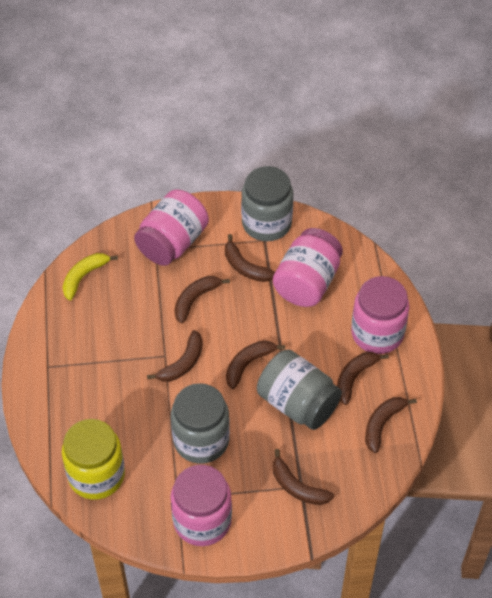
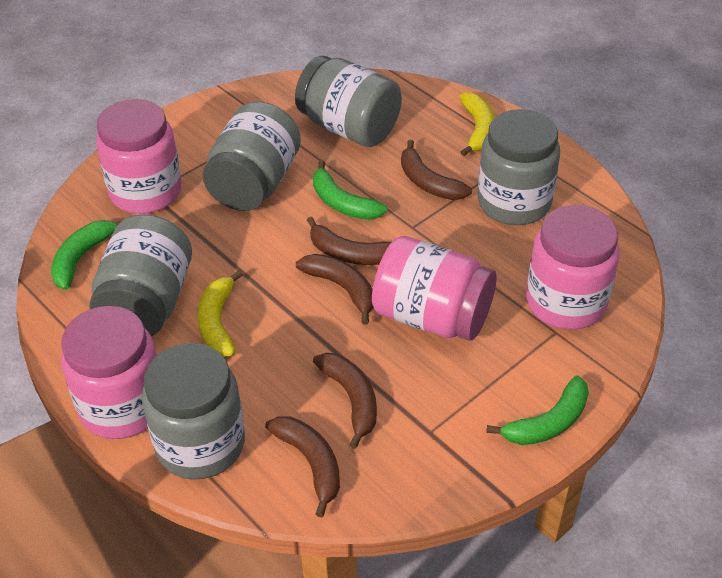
brown banana: 7 -> 5
green banana: 0 -> 3
grey jar: 3 -> 5
yellow banana: 1 -> 2
yellow jar: 1 -> 0

